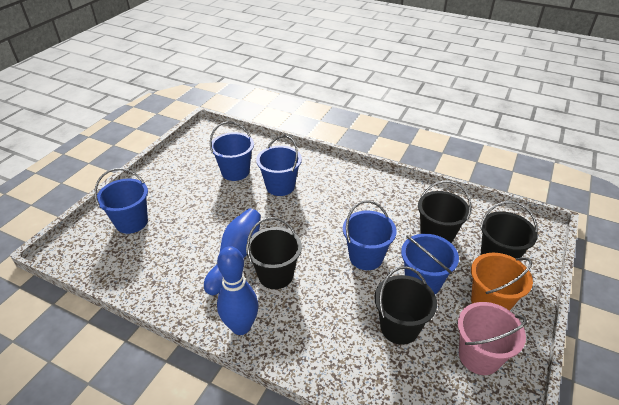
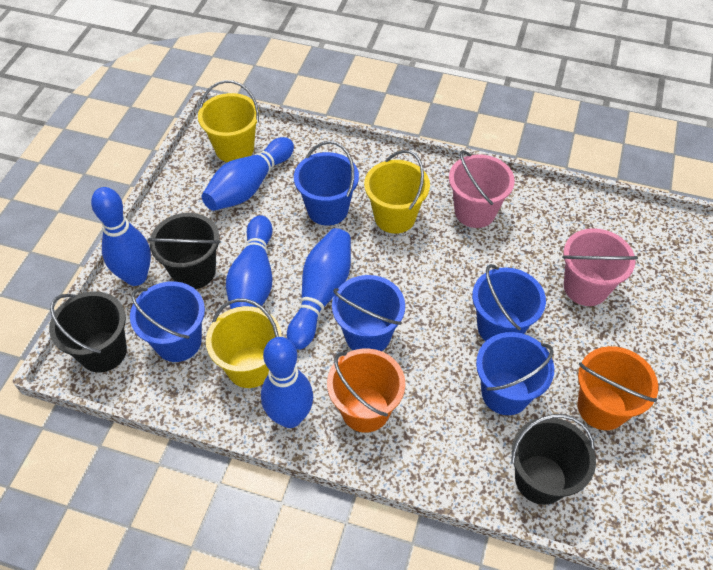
black bucket: 4 -> 3
blue bowling pin: 2 -> 5
orange bucket: 1 -> 2
pink bucket: 1 -> 2
yellow bucket: 0 -> 3

